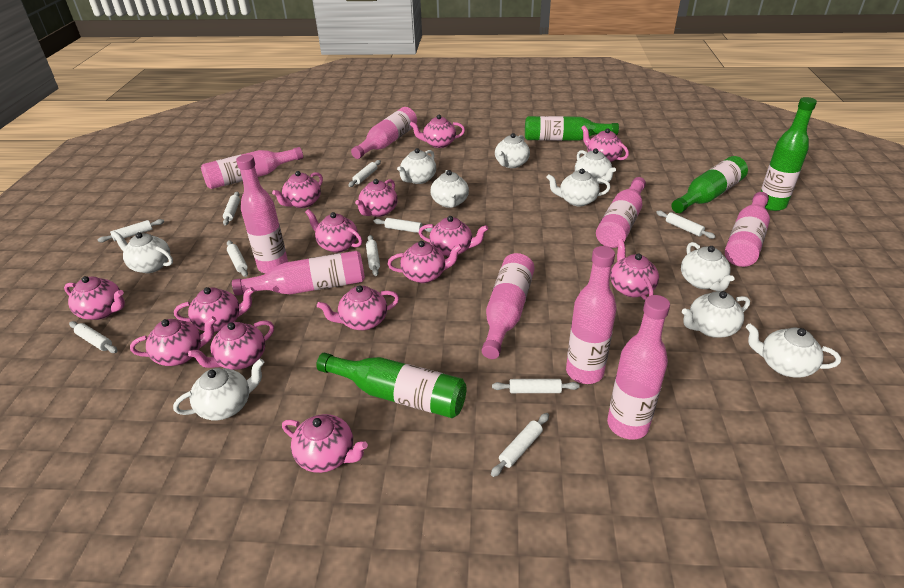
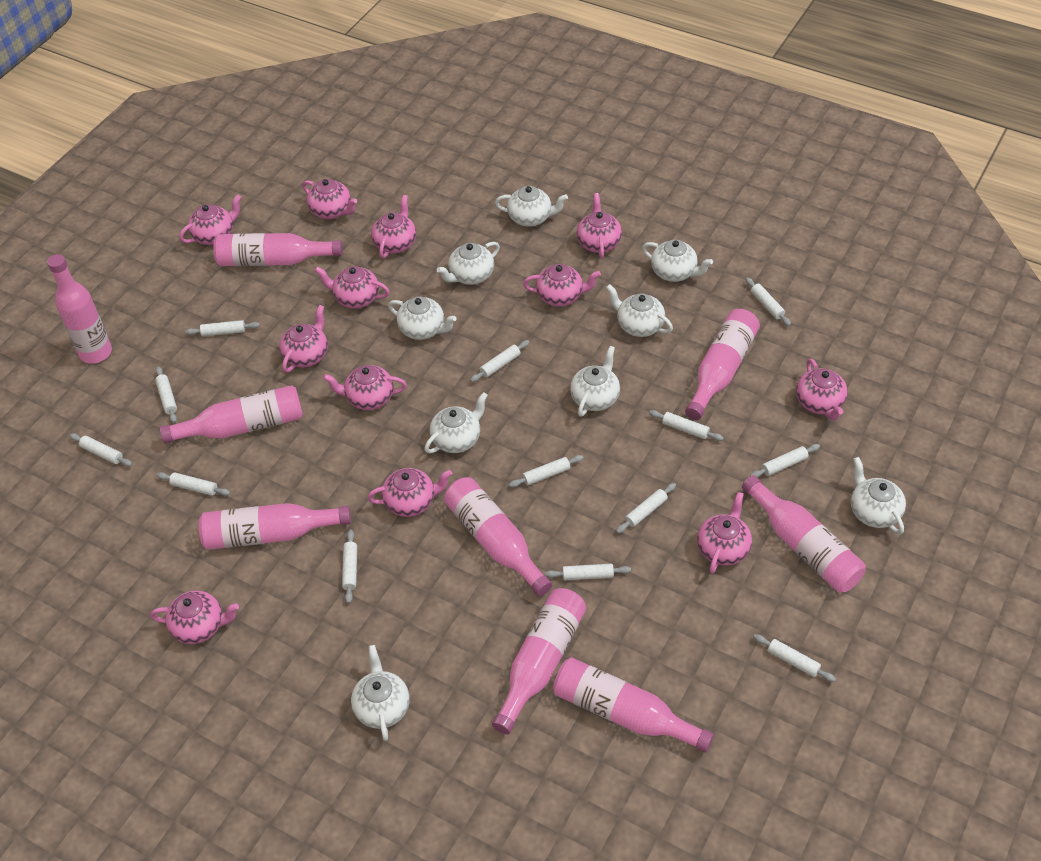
green bottle: 4 -> 0
pink teapot: 14 -> 12
white rolling pin: 10 -> 13
white teapot: 10 -> 9

